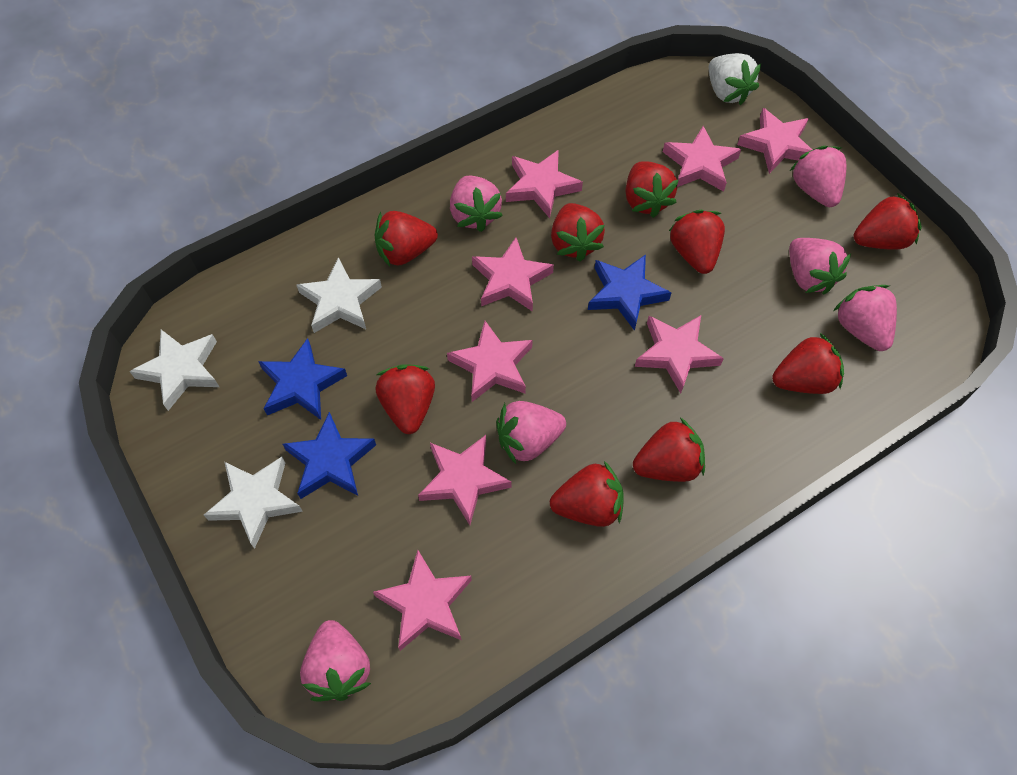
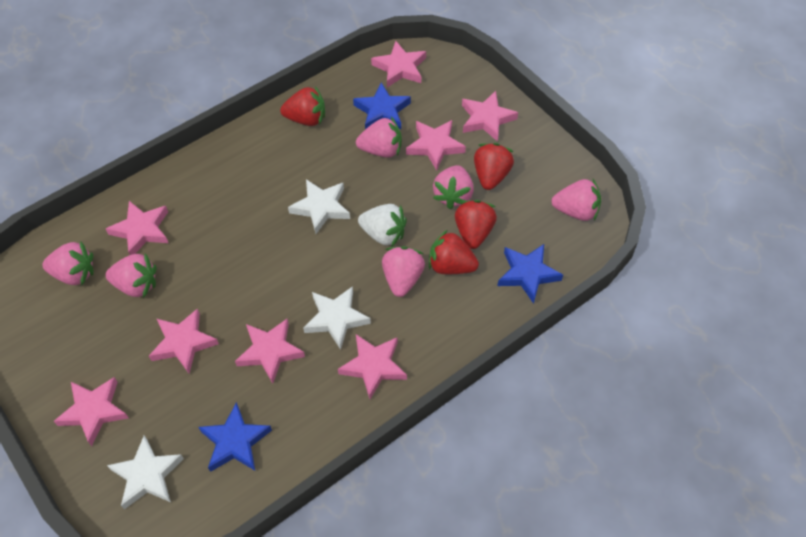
red strawberry: 9 -> 4

